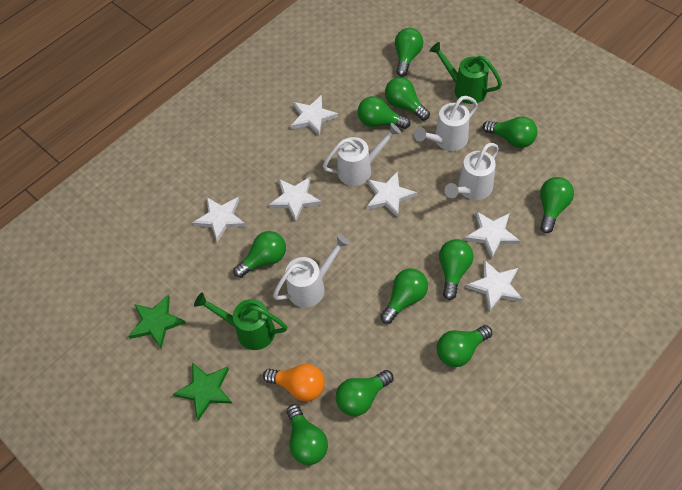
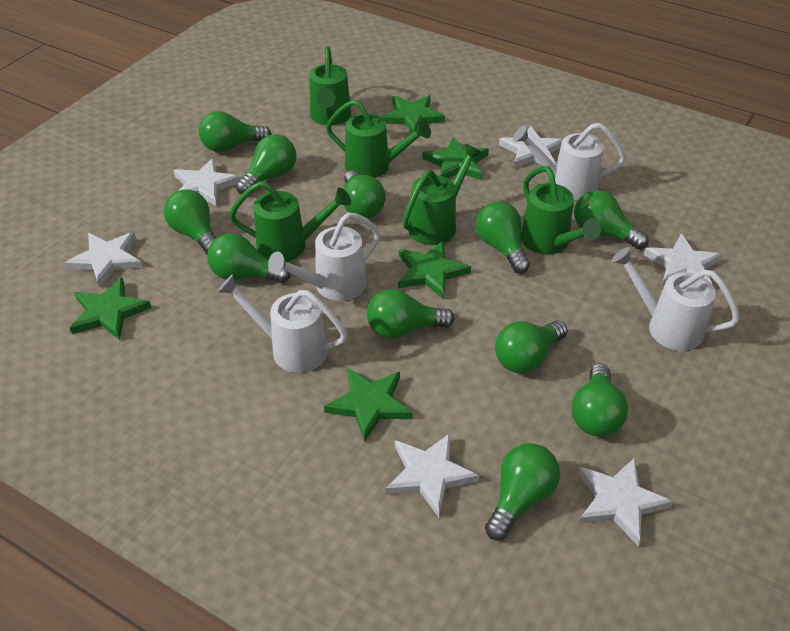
green star: 2 -> 5
green watering can: 2 -> 5
orange light bulb: 1 -> 0

